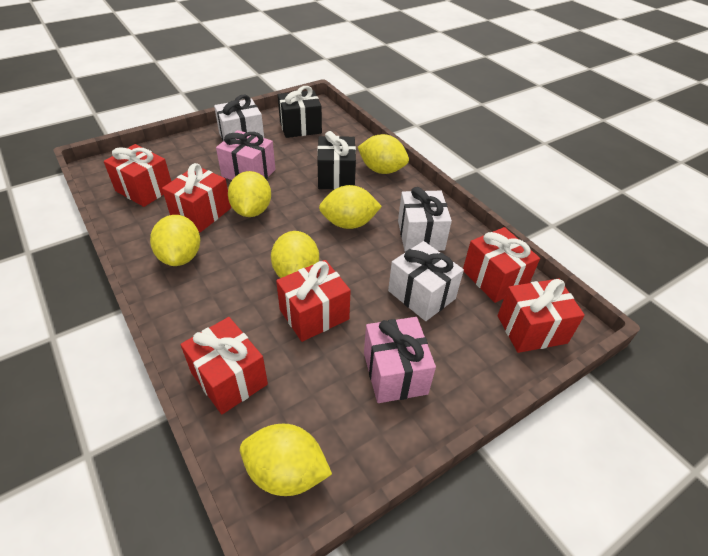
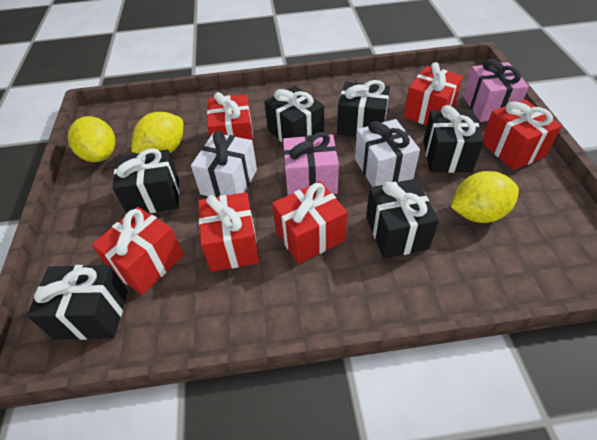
black gift: 2 -> 6
white gift: 3 -> 2
yellow lemon: 6 -> 3

